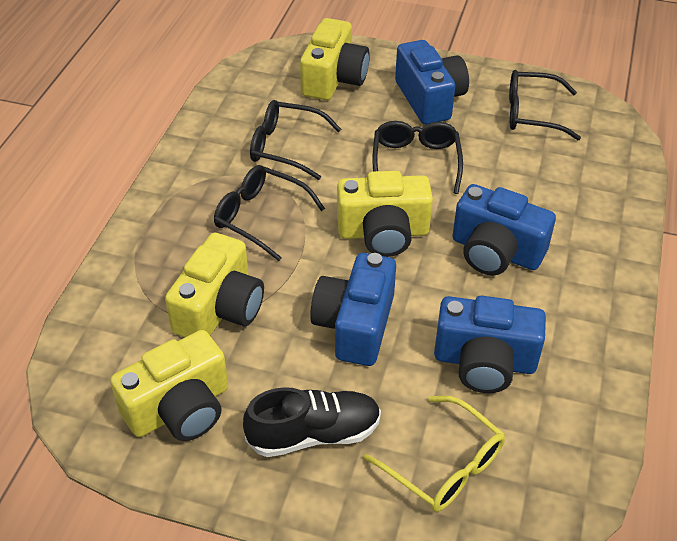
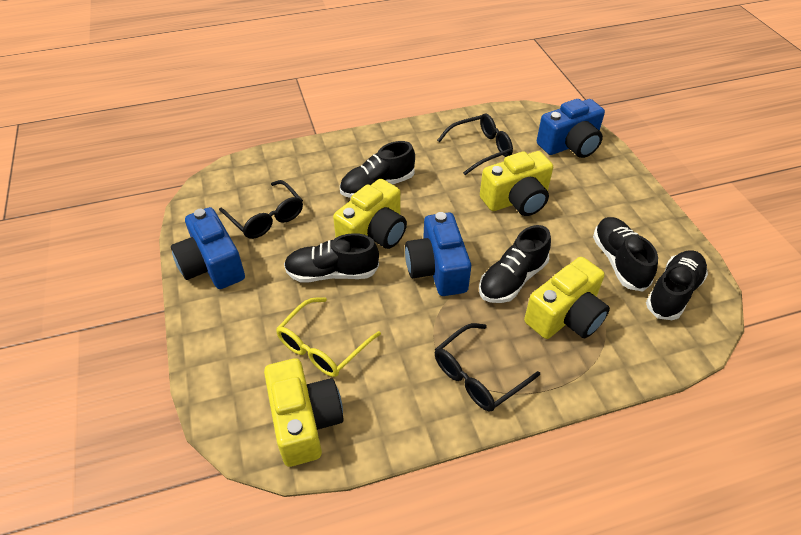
black glasses: 4 -> 3
black shoe: 1 -> 5
blue camera: 4 -> 3

